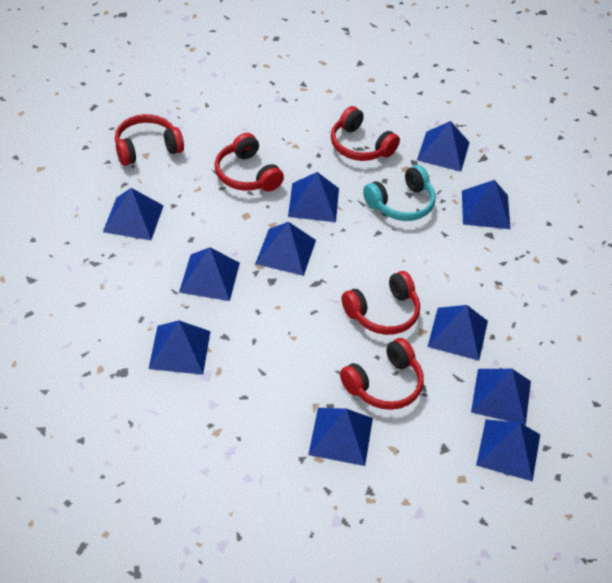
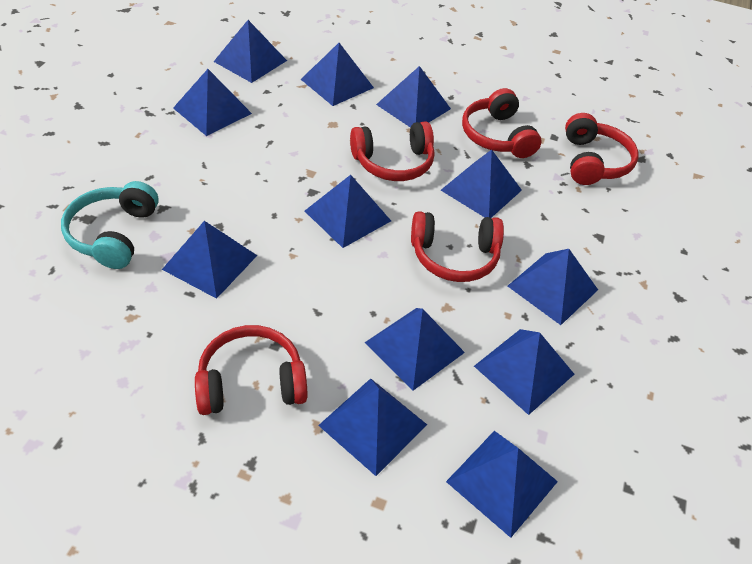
blue pyramid: 11 -> 12

